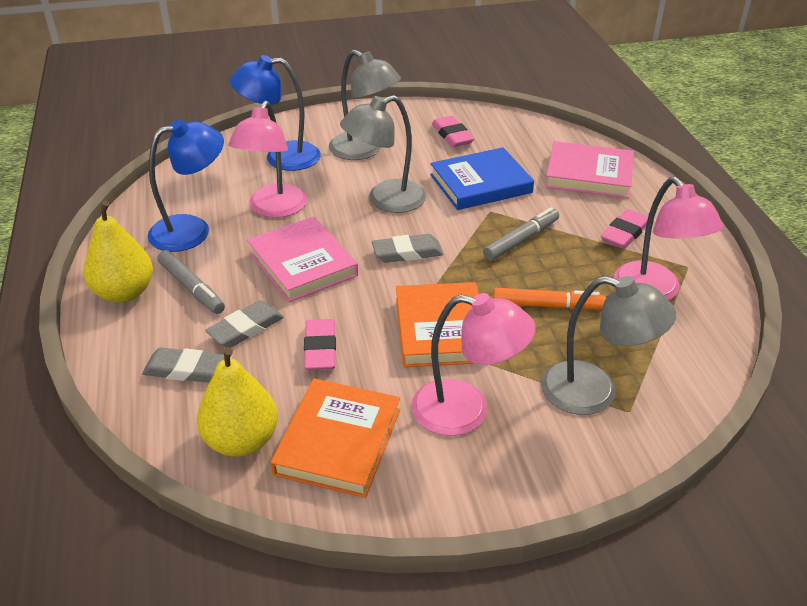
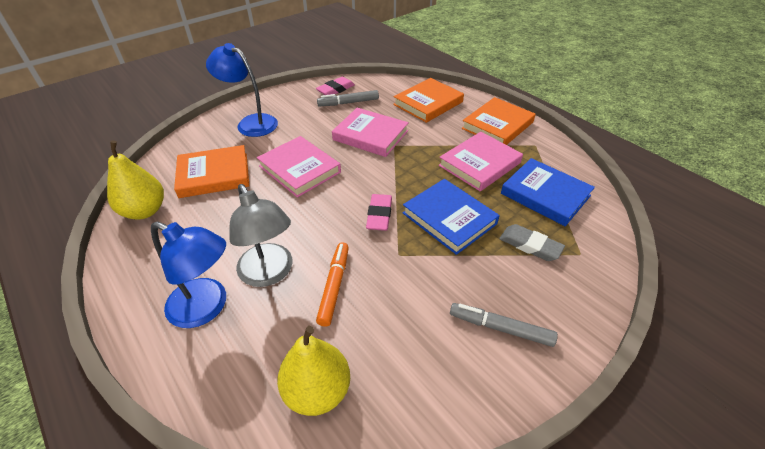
blue book: 1 -> 2
grey eraser: 3 -> 1
grey lamp: 3 -> 1
orange book: 2 -> 3
pink book: 2 -> 3
pink eraser: 3 -> 2
pink lamp: 3 -> 0

